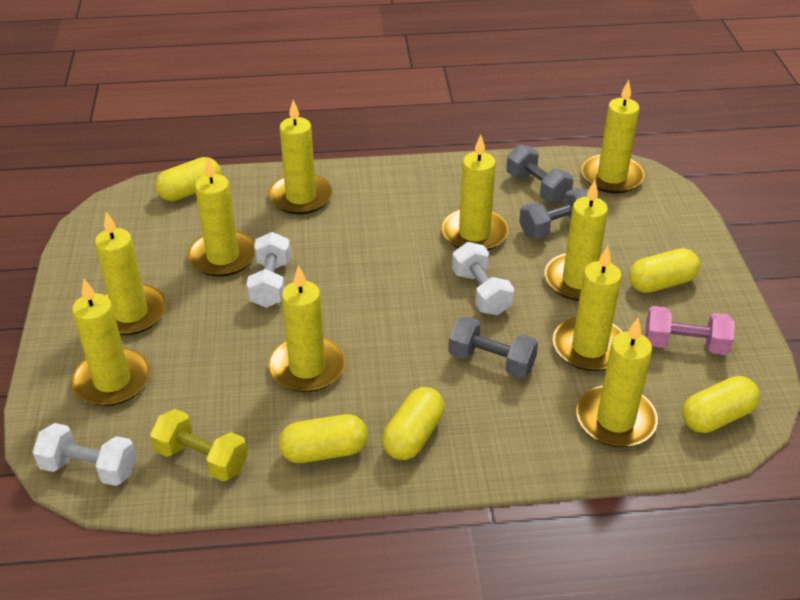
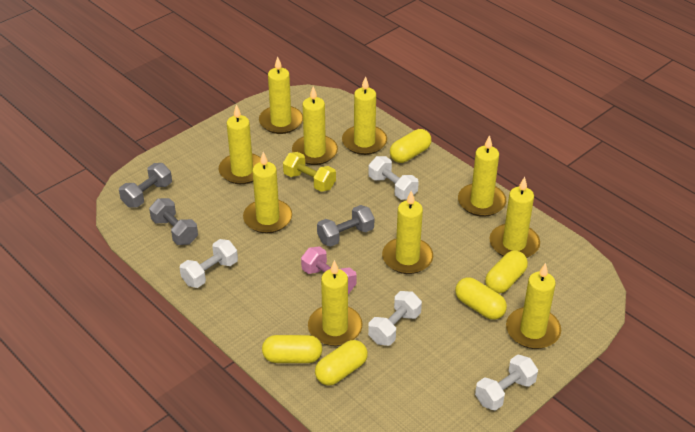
white dumbbell: 3 -> 4

